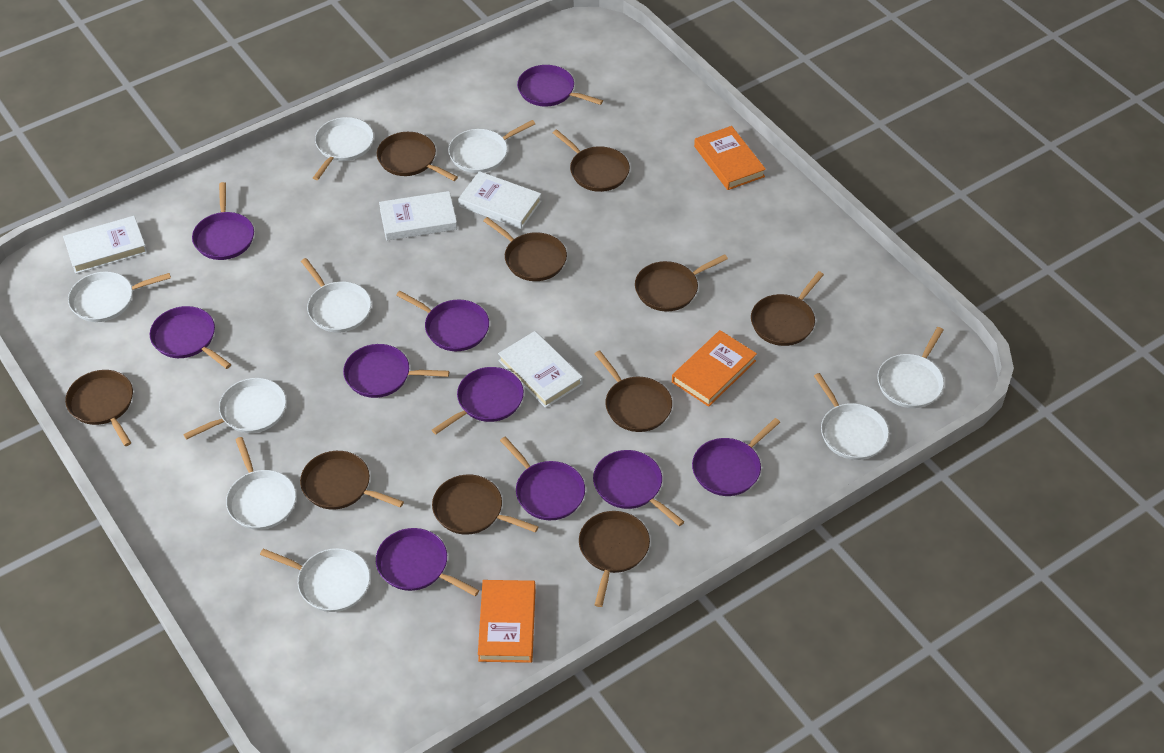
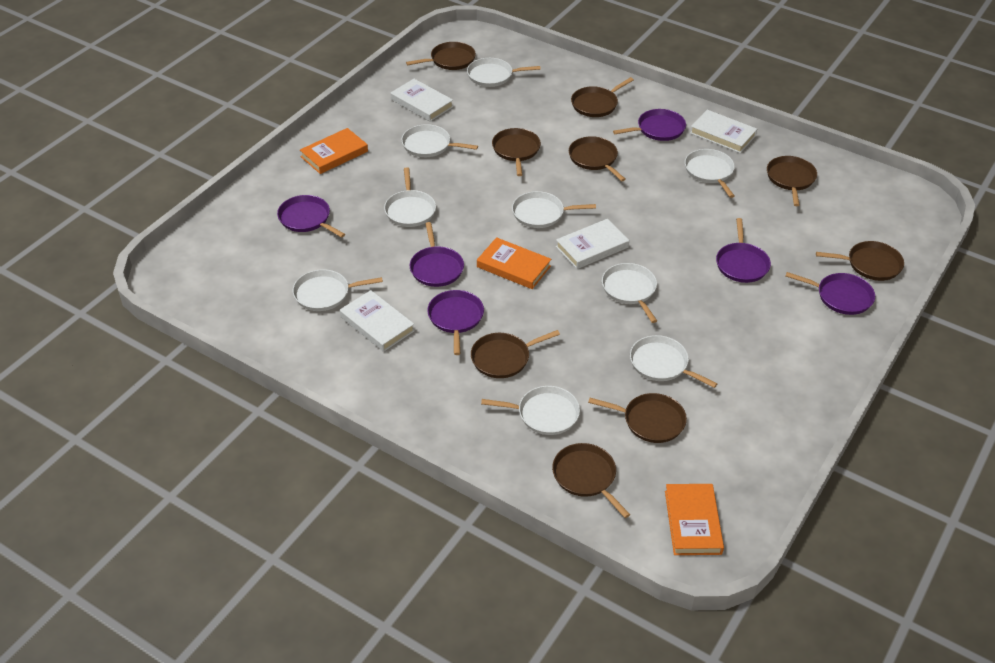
brown pan: 10 -> 9
purple pan: 10 -> 6

